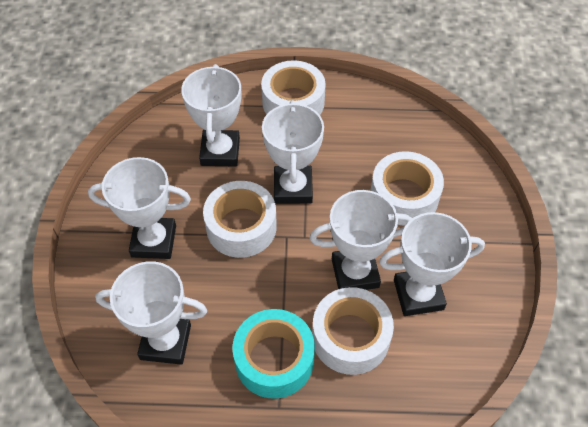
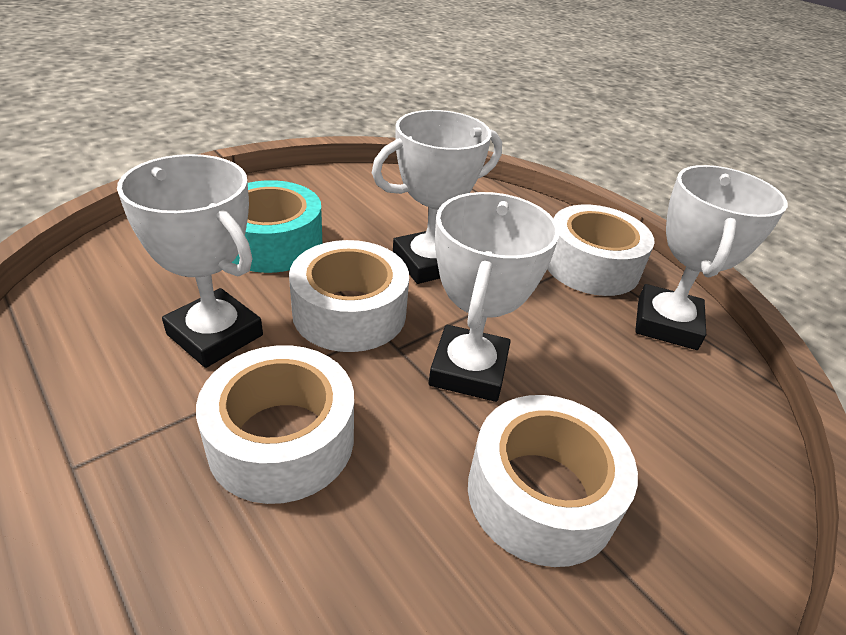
white trophy: 6 -> 4

